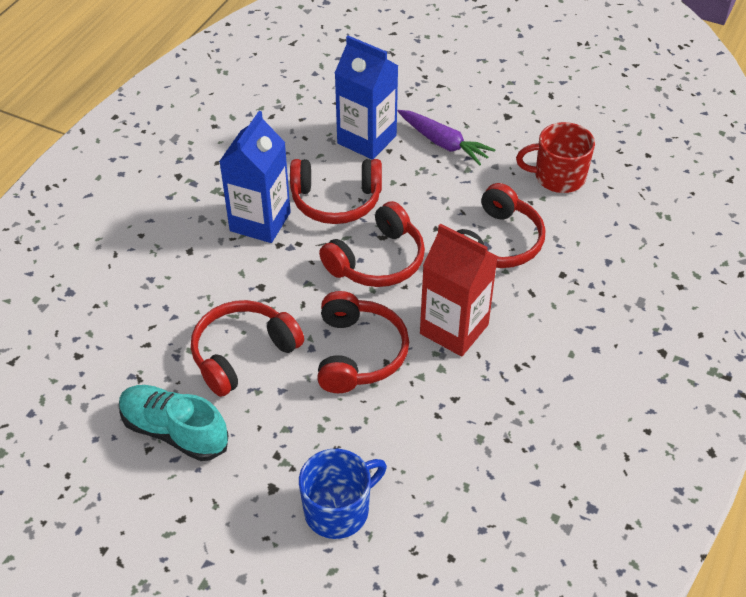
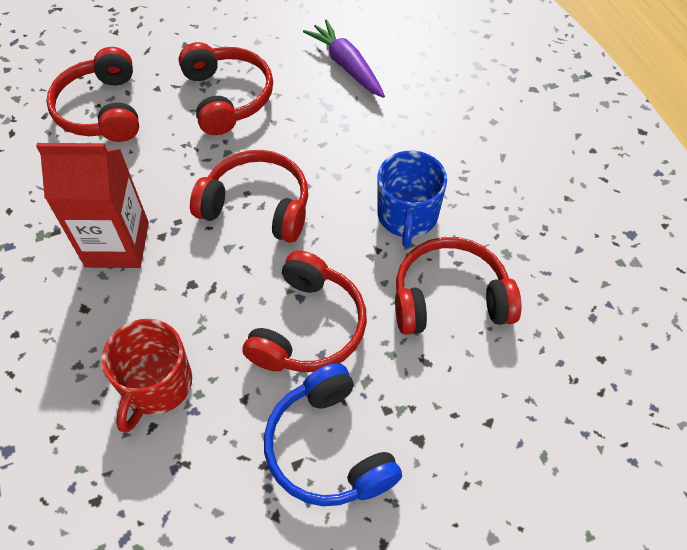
blue carton: 2 -> 0
blue headphones: 0 -> 1
turquoise shoe: 1 -> 0

